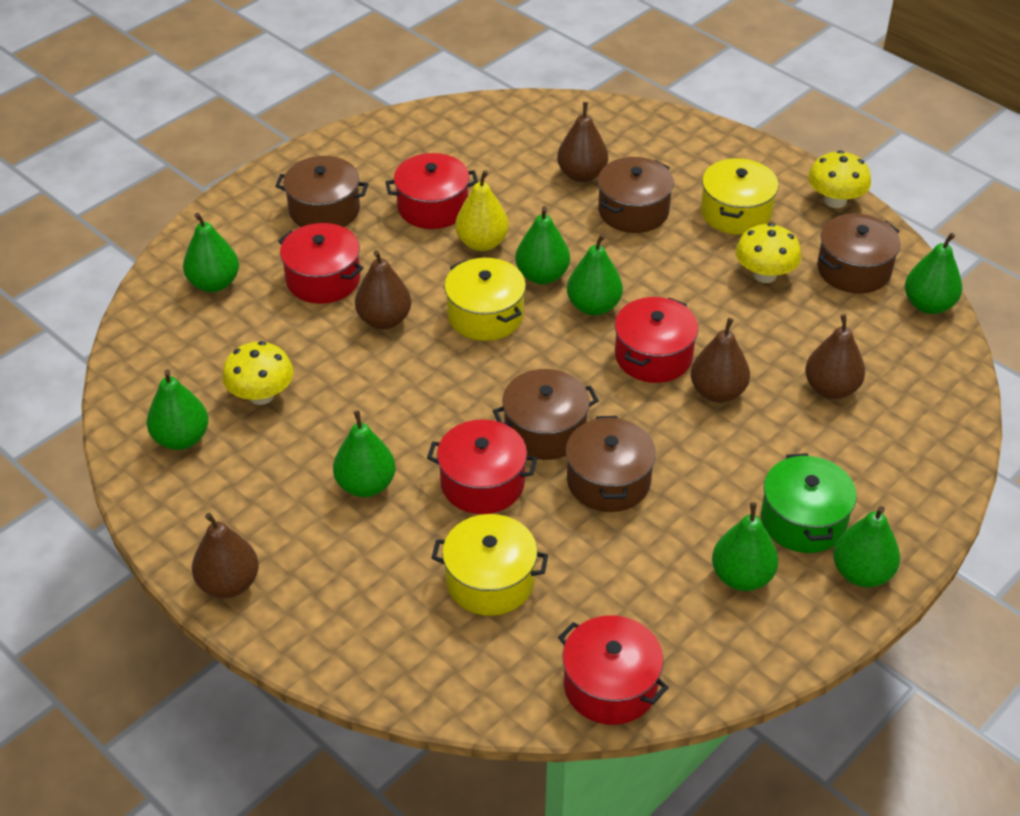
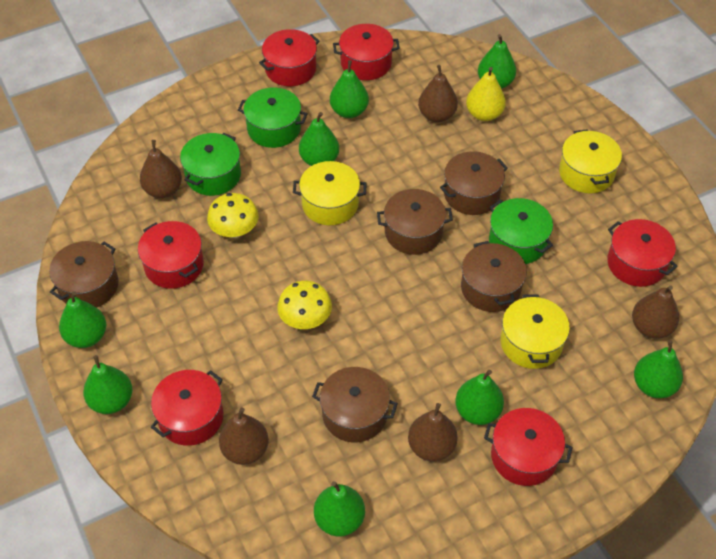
green pot: 1 -> 3
red pot: 5 -> 6
yellow mushroom: 3 -> 2

